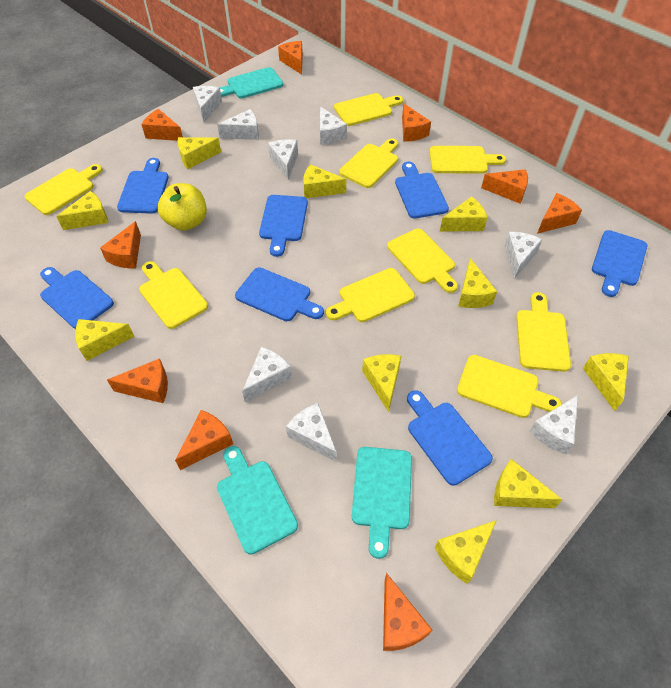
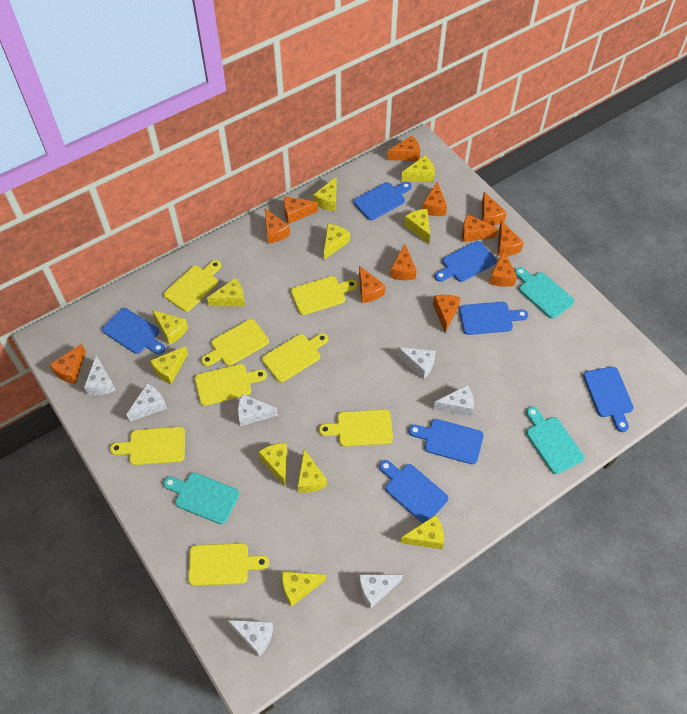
orange cheese: 9 -> 12
white cheese: 8 -> 7
yellow apple: 1 -> 0
yellow cheese: 10 -> 11
yellow cutting board: 9 -> 8

